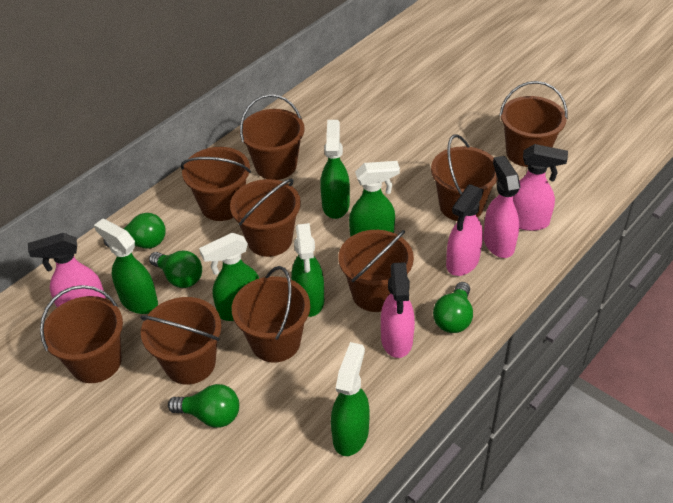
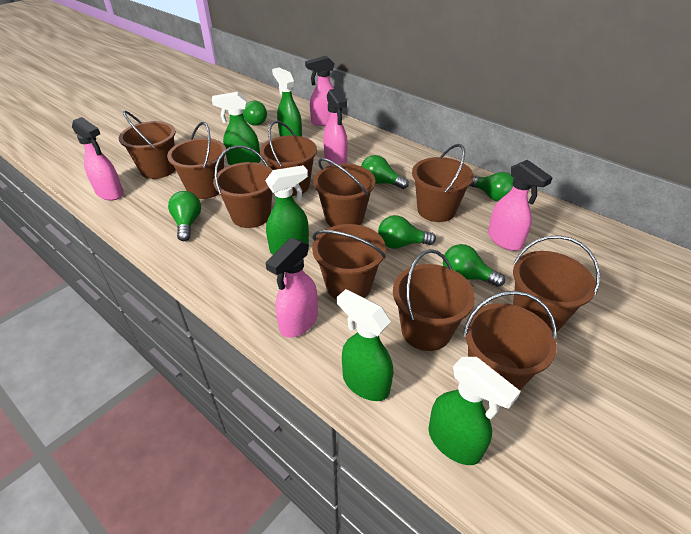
brown bucket: 9 -> 10
green light bulb: 4 -> 6
green spray bottle: 6 -> 5

